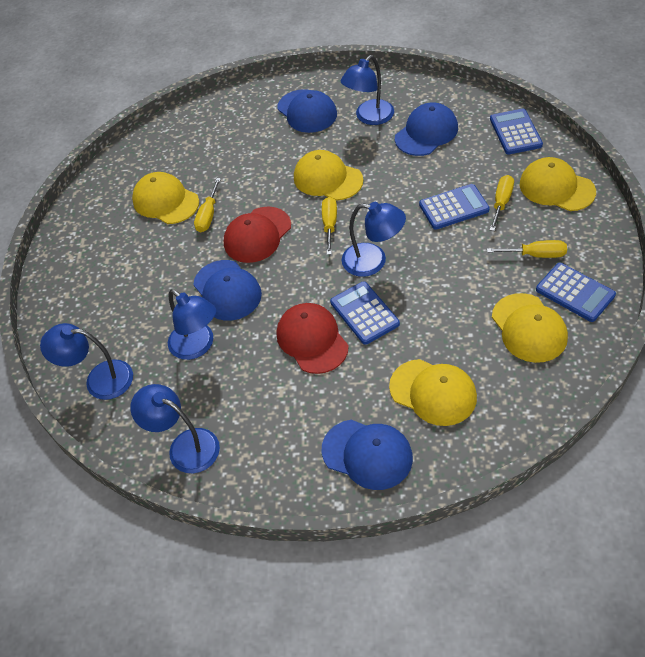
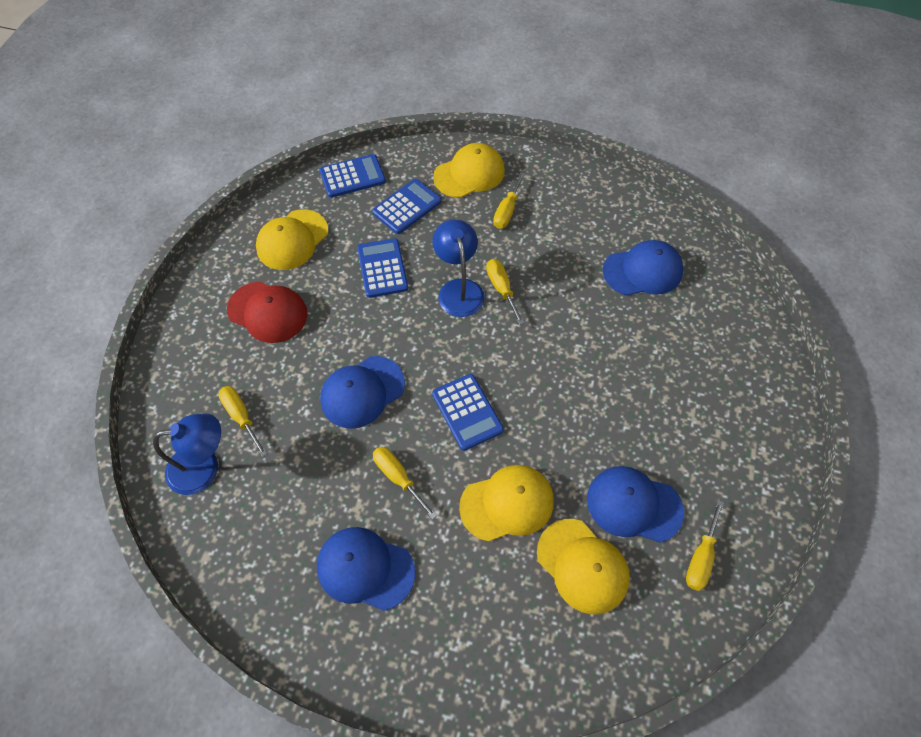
blue lamp: 5 -> 2
red cap: 2 -> 1
yellow cap: 5 -> 4
yellow screwdriver: 4 -> 5

